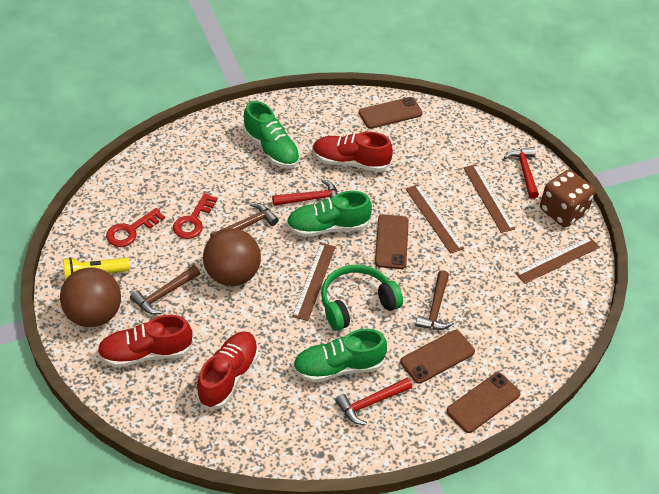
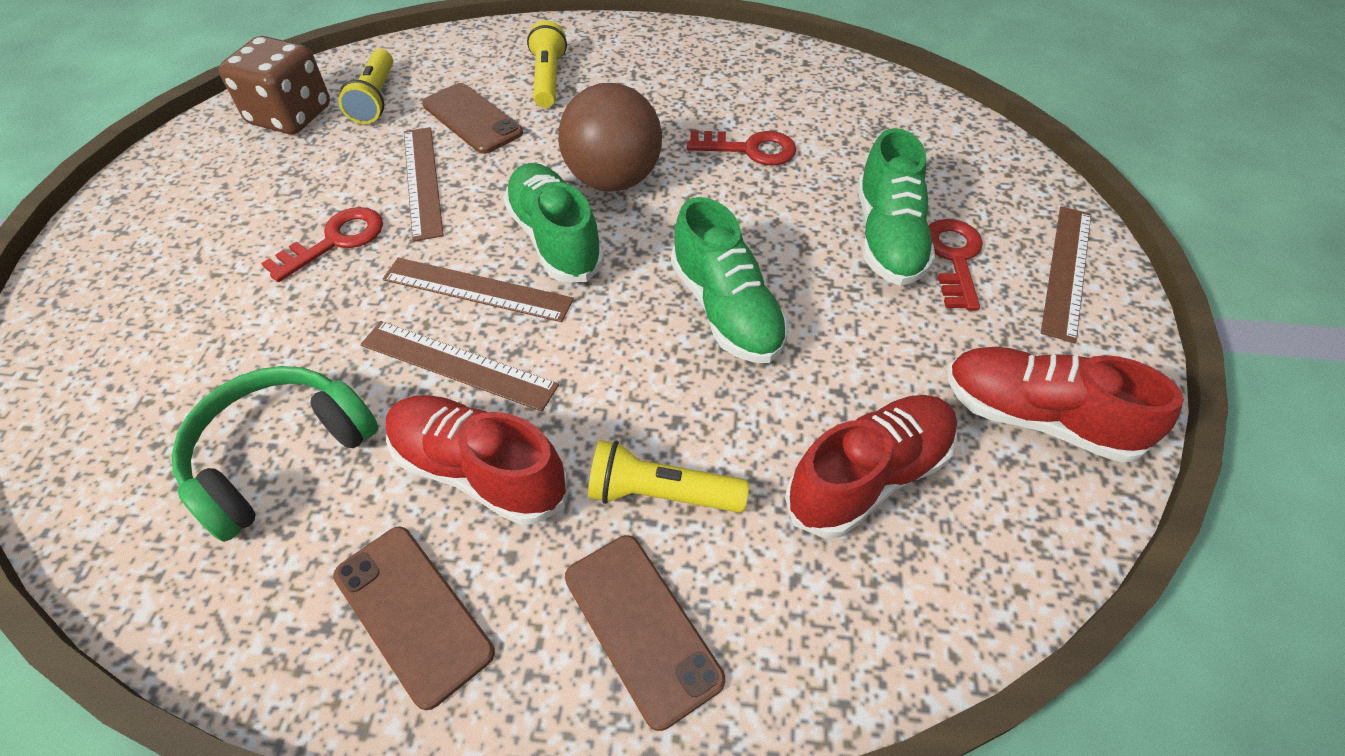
brown ball: 2 -> 1
brown hammer: 3 -> 0
brown phone: 4 -> 3
red hammer: 3 -> 0
red key: 2 -> 3
yellow flashlight: 1 -> 3

